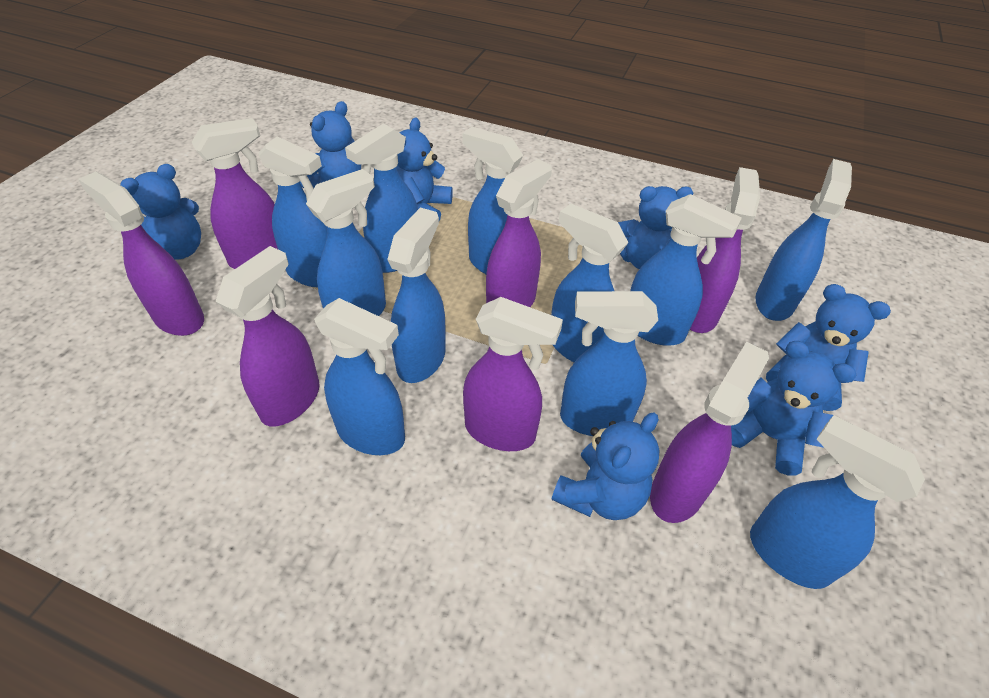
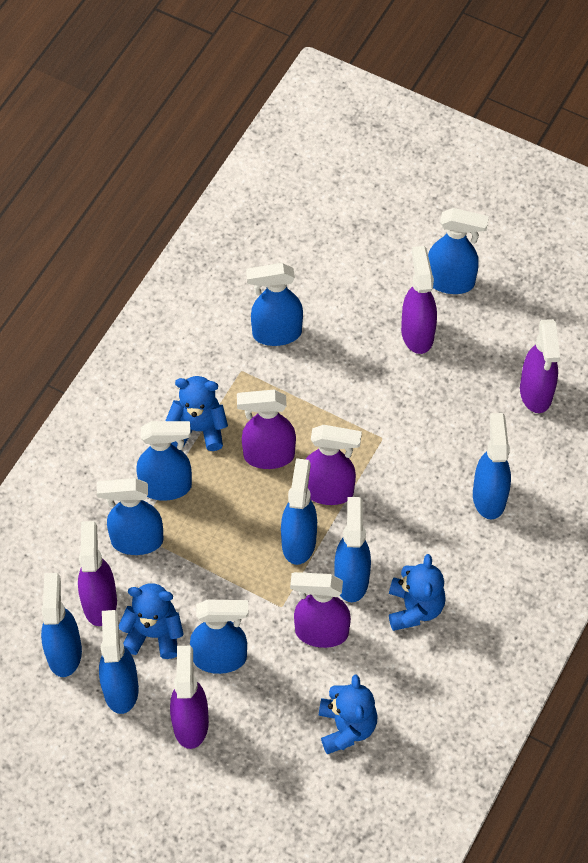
blue spray bottle: 11 -> 10
blue teddy bear: 7 -> 4

